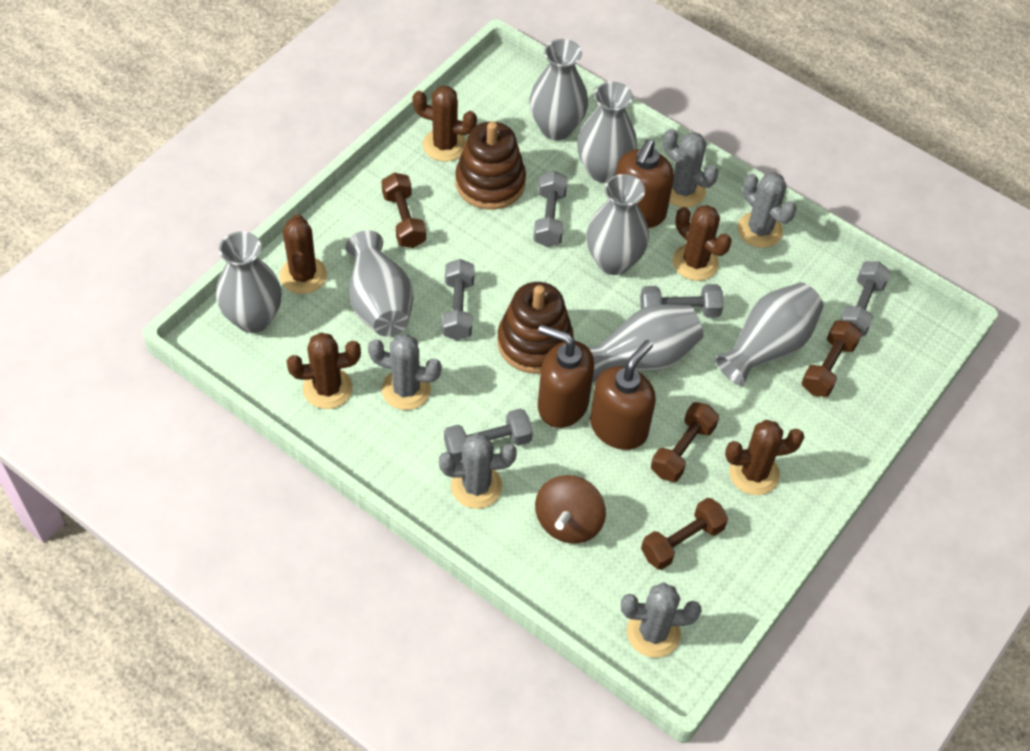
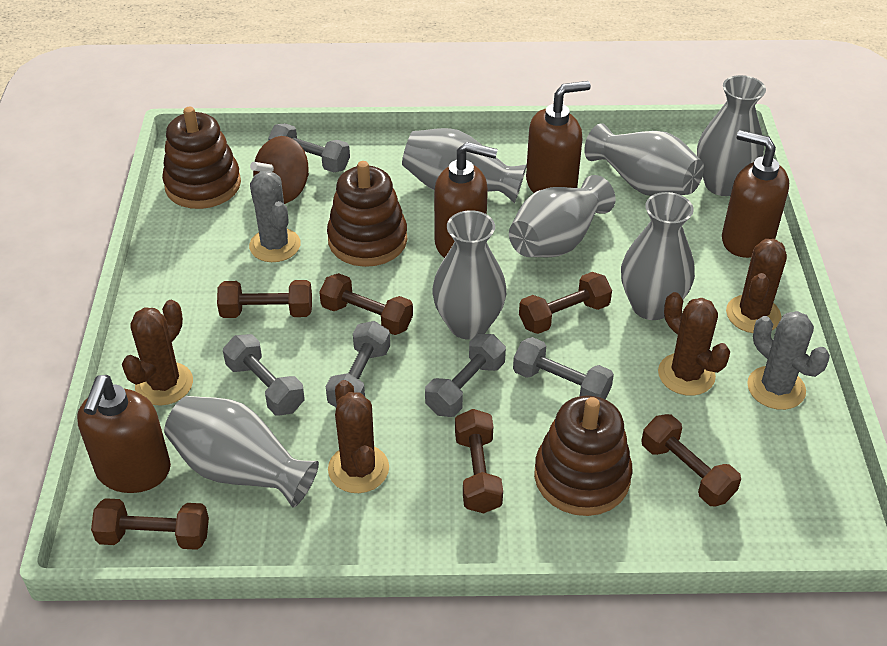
brown cactus: 5 -> 4
brown dumbbell: 4 -> 6
brown soap dispenser: 3 -> 4
brown stacking toy: 2 -> 3
grey cactus: 5 -> 2

